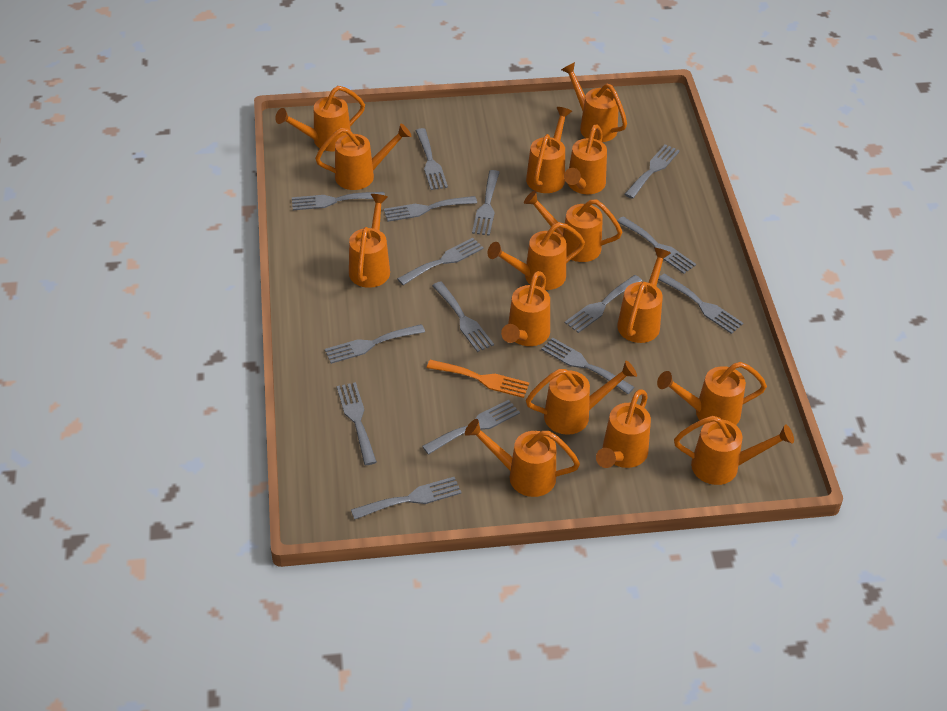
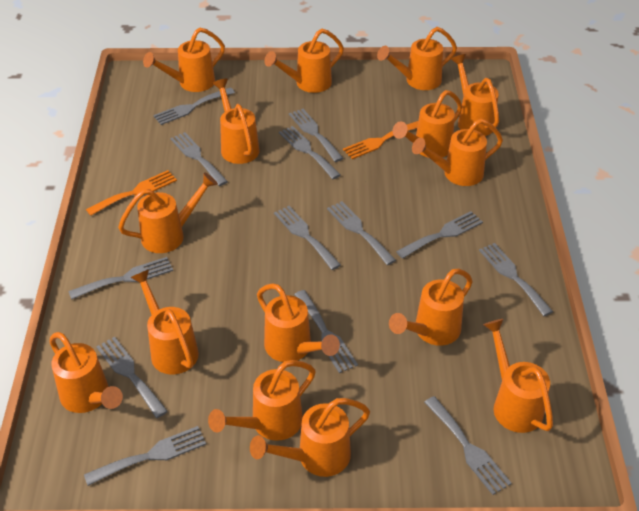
grey fork: 15 -> 13
orange fork: 1 -> 2

